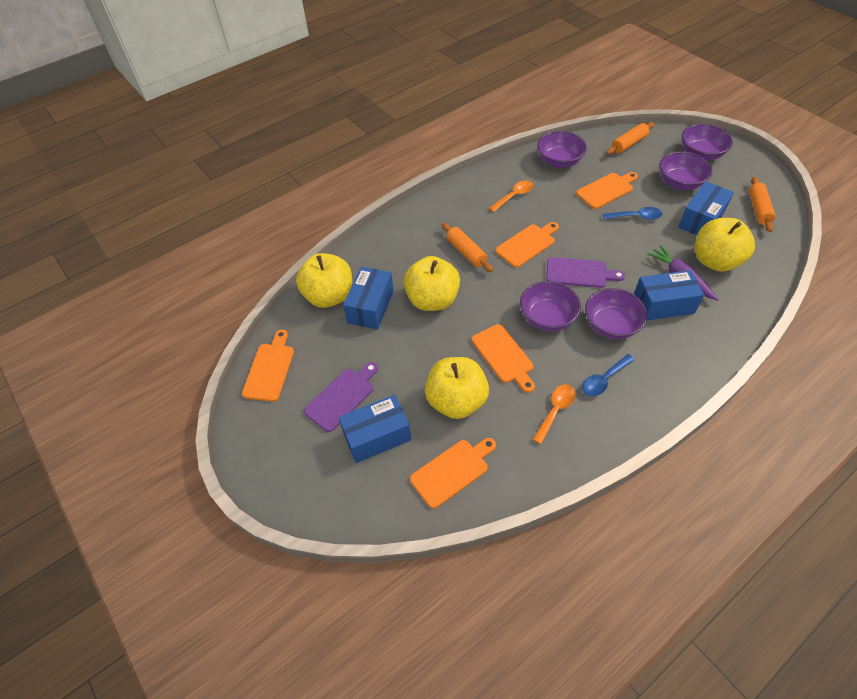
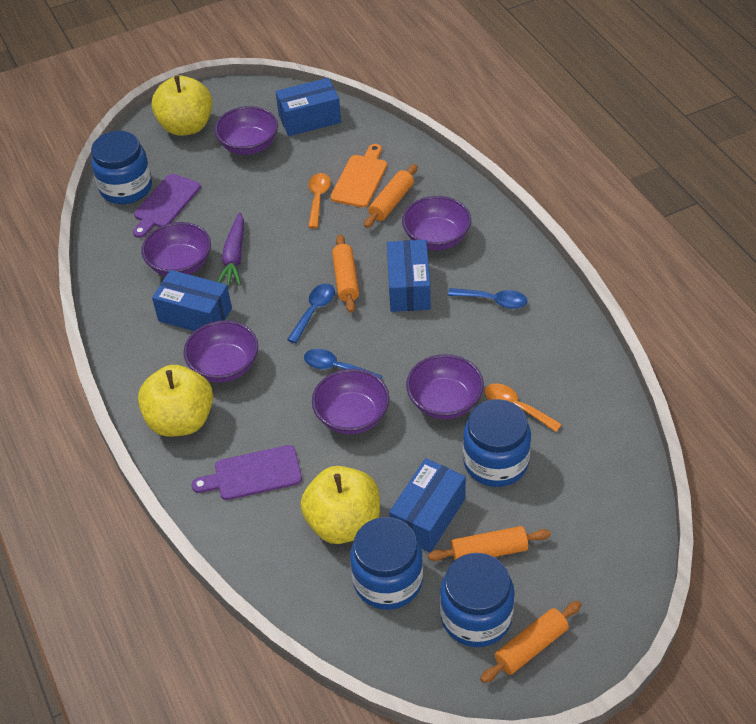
blue jar: 0 -> 4
blue spoon: 2 -> 3
orange cutting board: 5 -> 1
orange rolling pin: 3 -> 4
purple bowl: 5 -> 6
yellow apple: 4 -> 3

